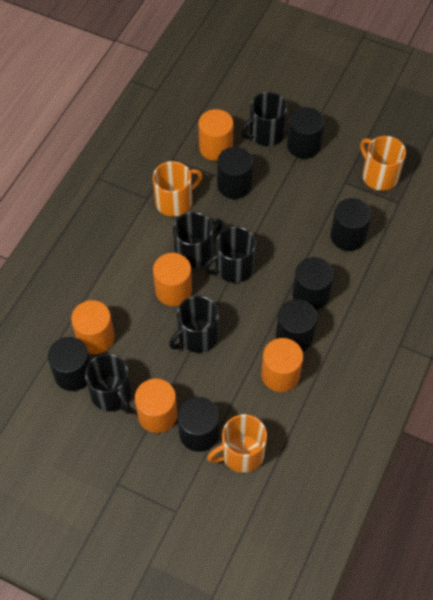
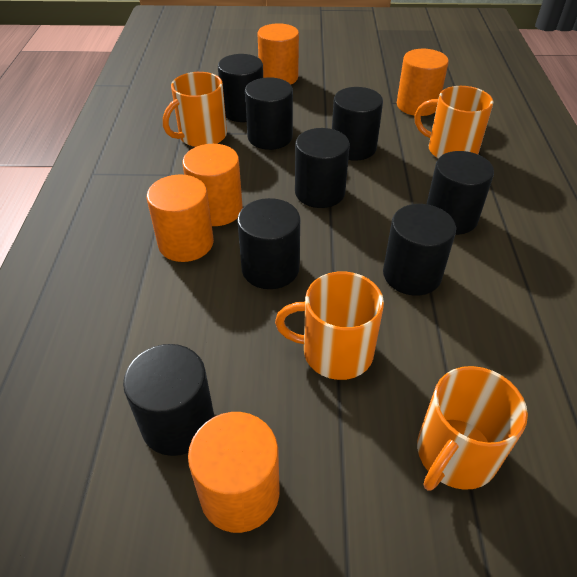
black cylinder: 7 -> 8
black mug: 5 -> 0
orange mug: 3 -> 4

